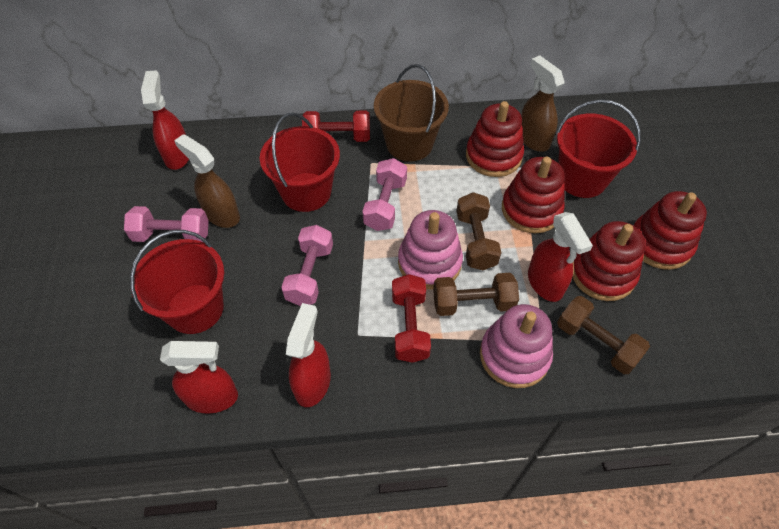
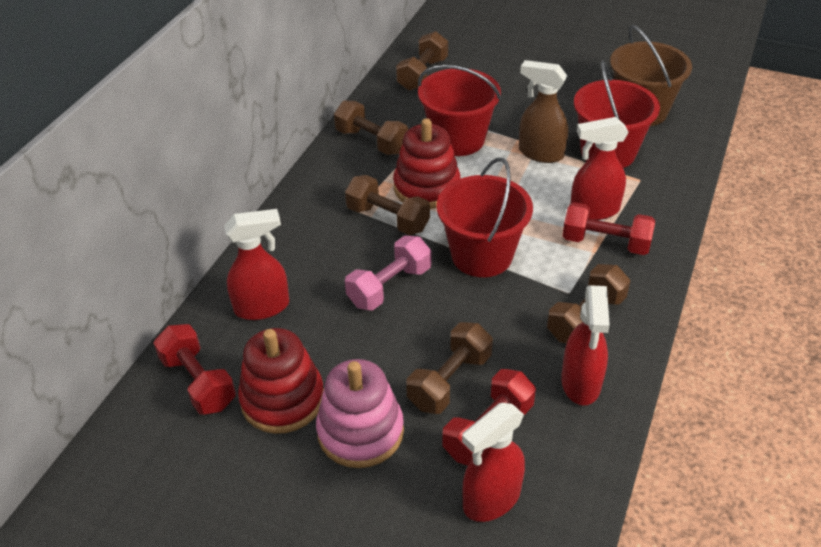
brown dumbbell: 3 -> 5
brown spray bottle: 2 -> 1
pink dumbbell: 3 -> 1
pink stacking toy: 2 -> 1
red dumbbell: 2 -> 3
red stacking toy: 4 -> 2

